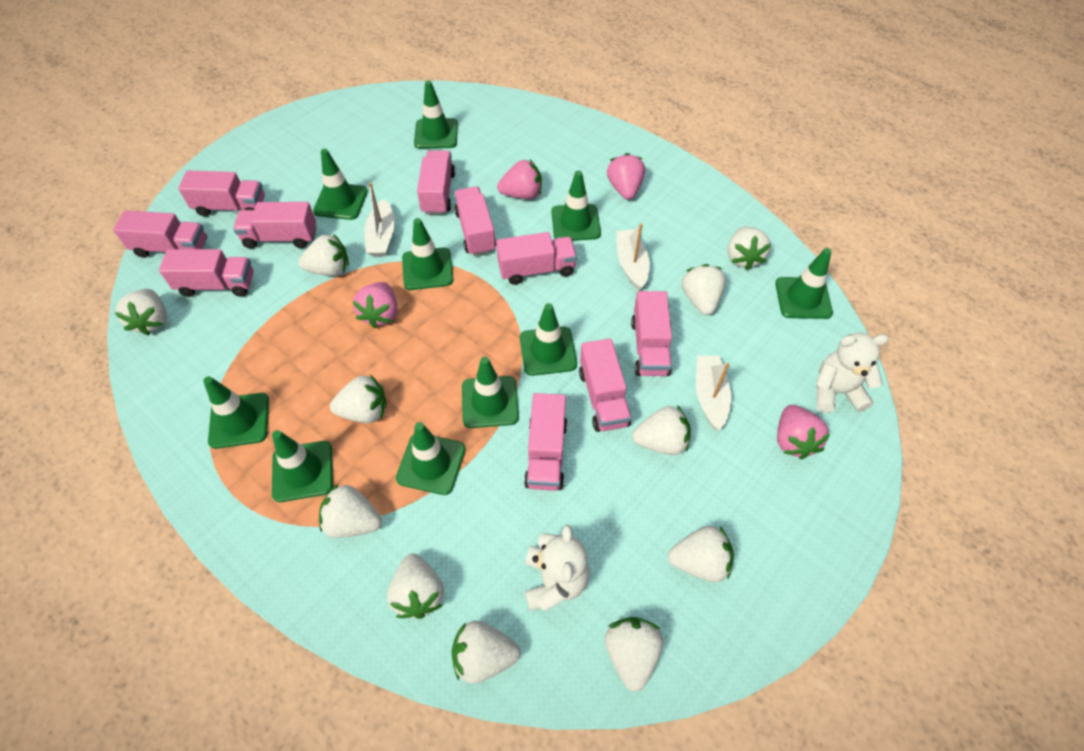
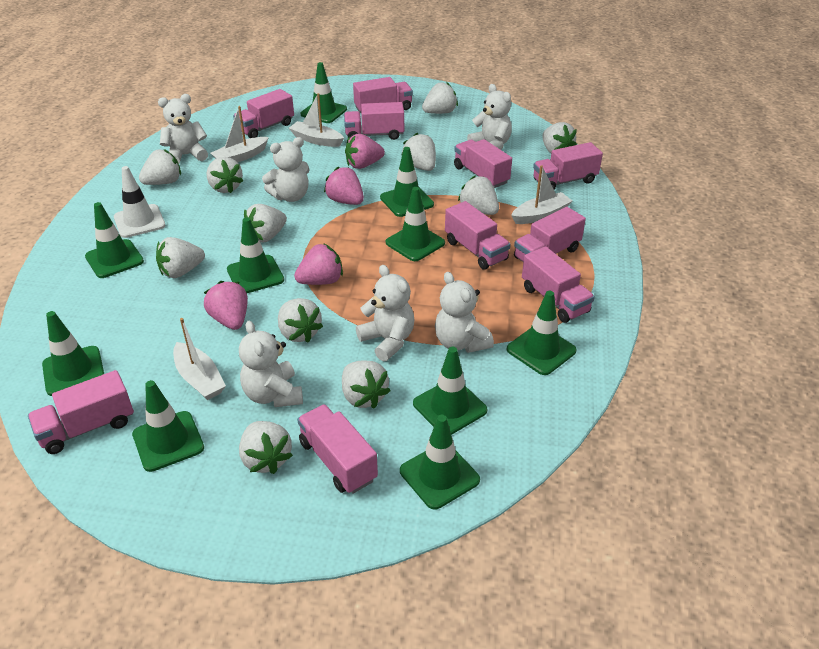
white boat: 3 -> 4
white teddy bear: 2 -> 6
white traffic cone: 0 -> 1

